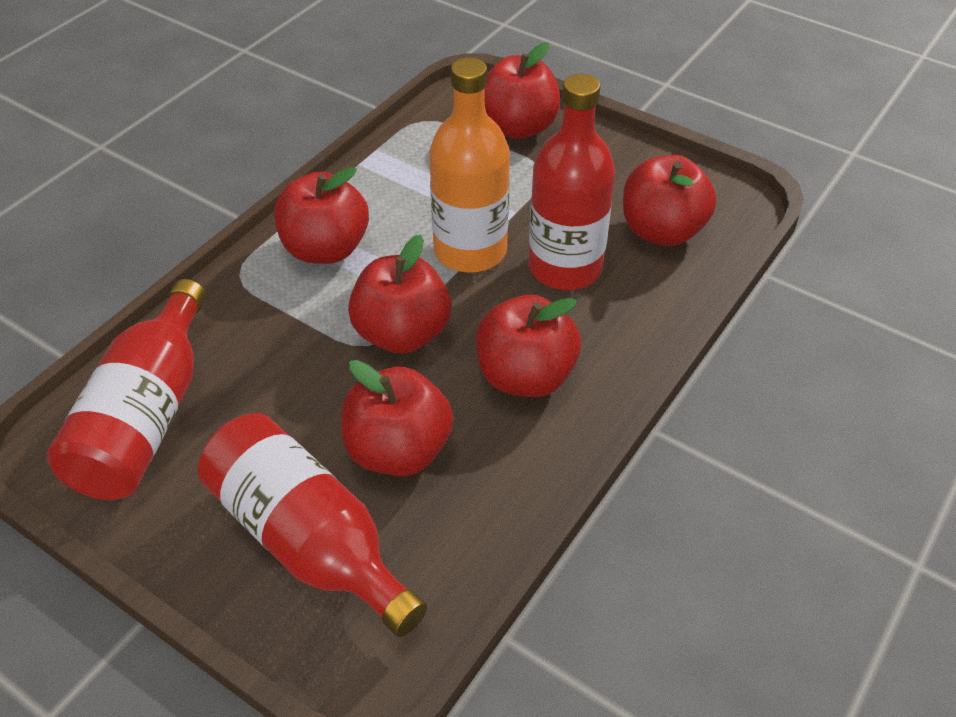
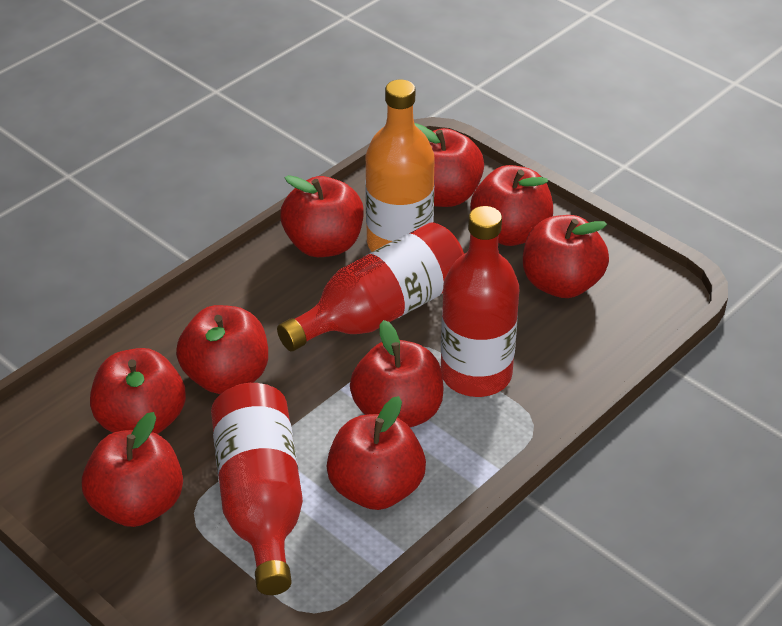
red apple: 6 -> 9

